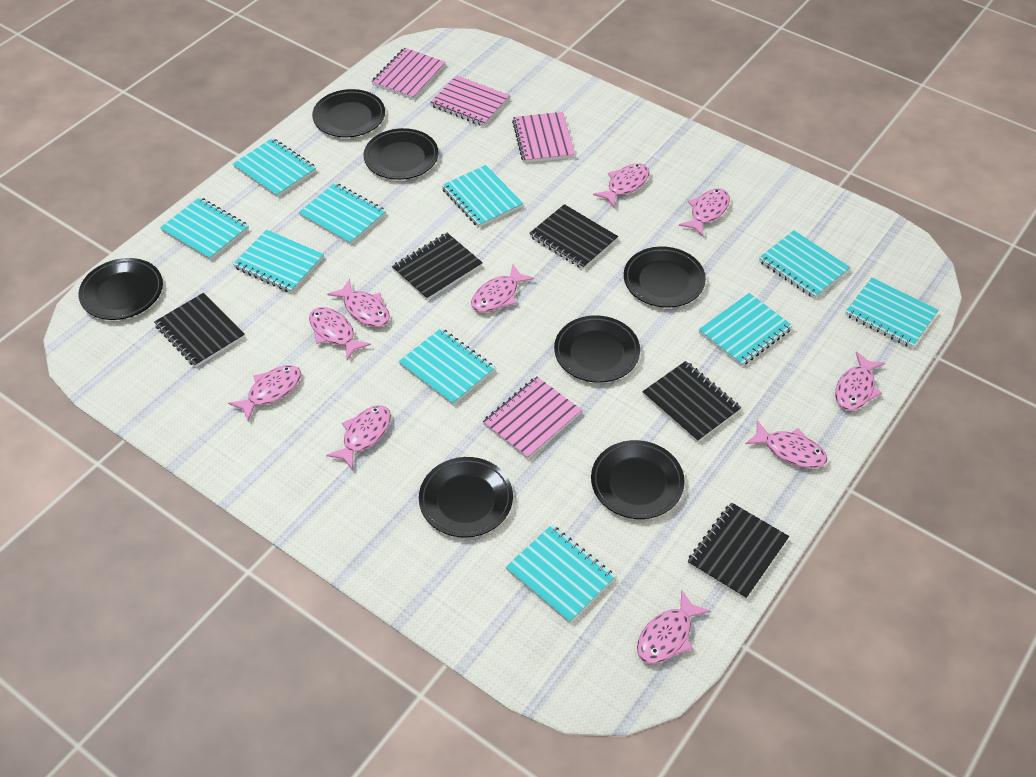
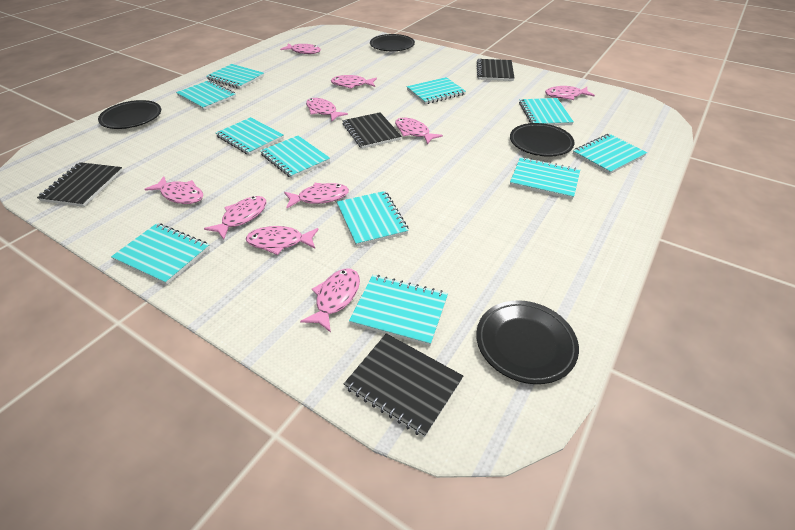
black notebook: 5 -> 4
black plate: 7 -> 4
pink notebook: 4 -> 0
turquoise notebook: 10 -> 11

